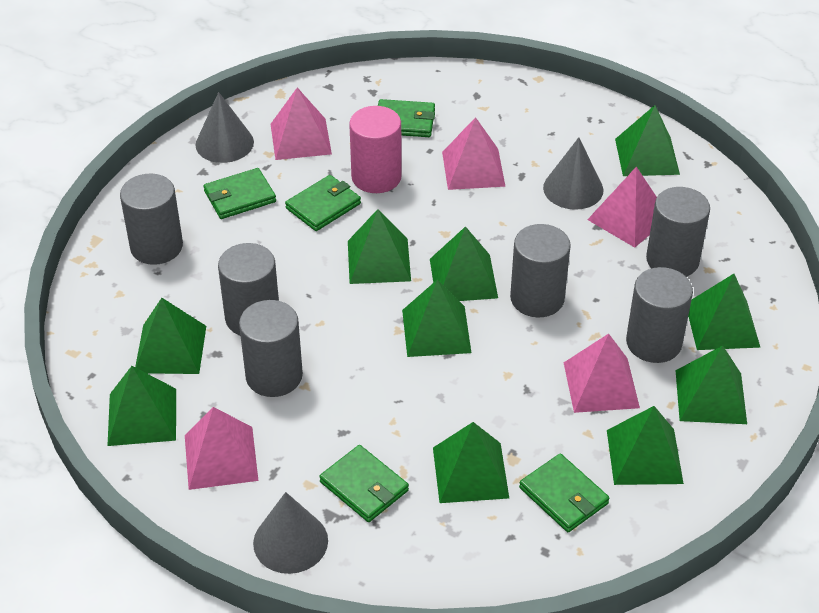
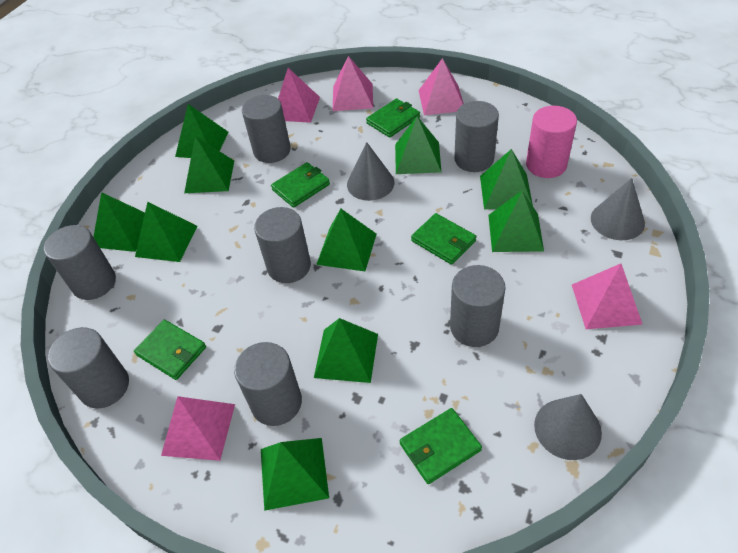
grey cylinder: 6 -> 7

